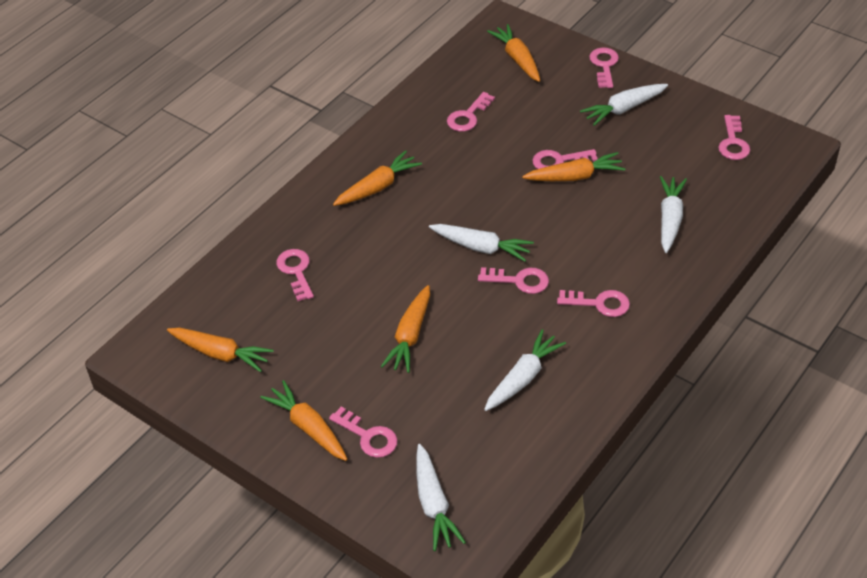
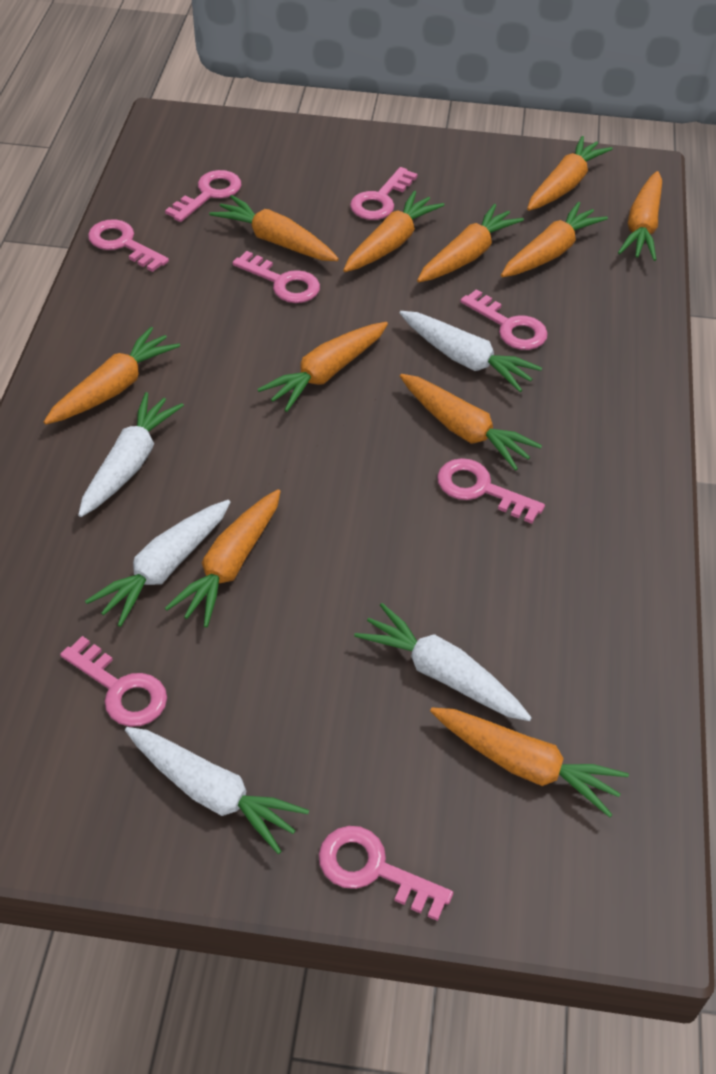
orange carrot: 6 -> 11

